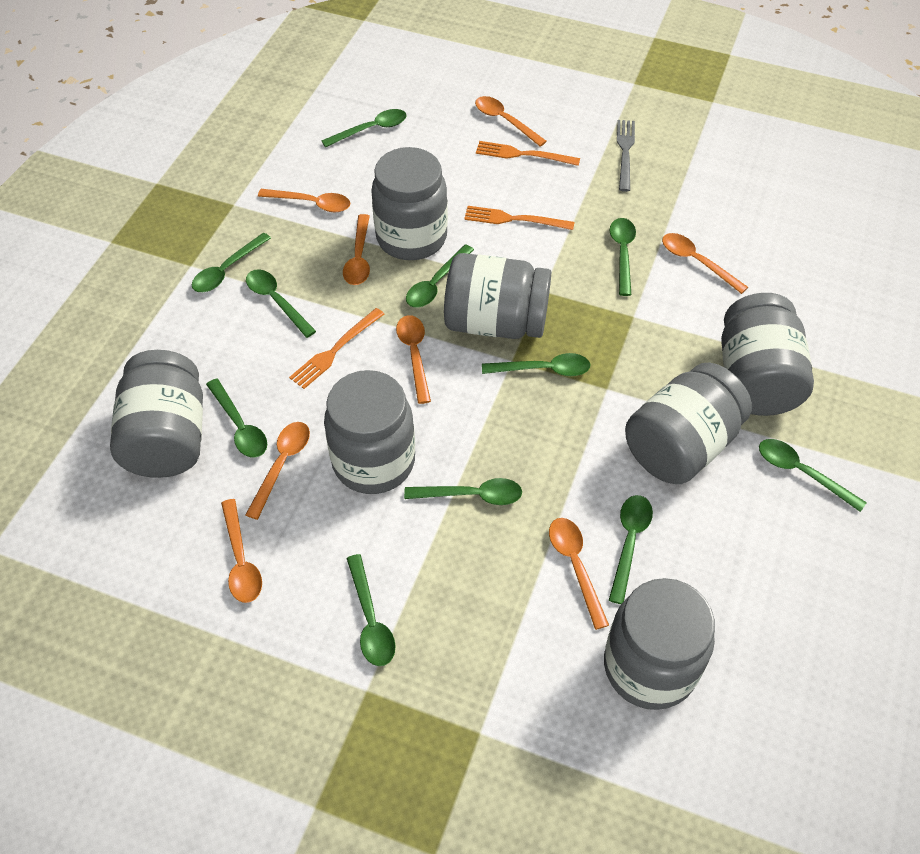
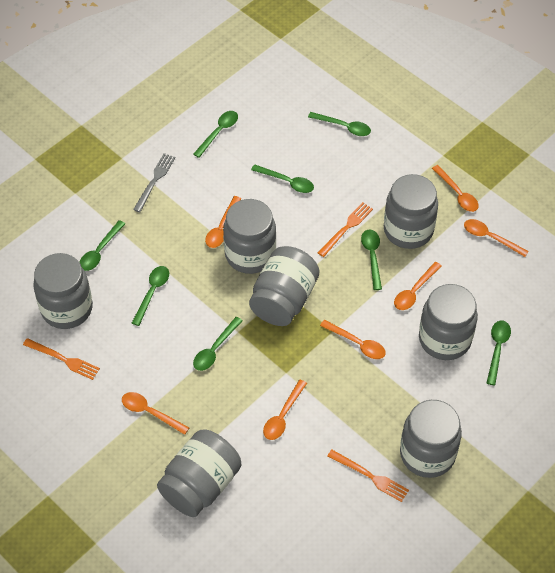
green spoon: 11 -> 8
orange spoon: 8 -> 7

